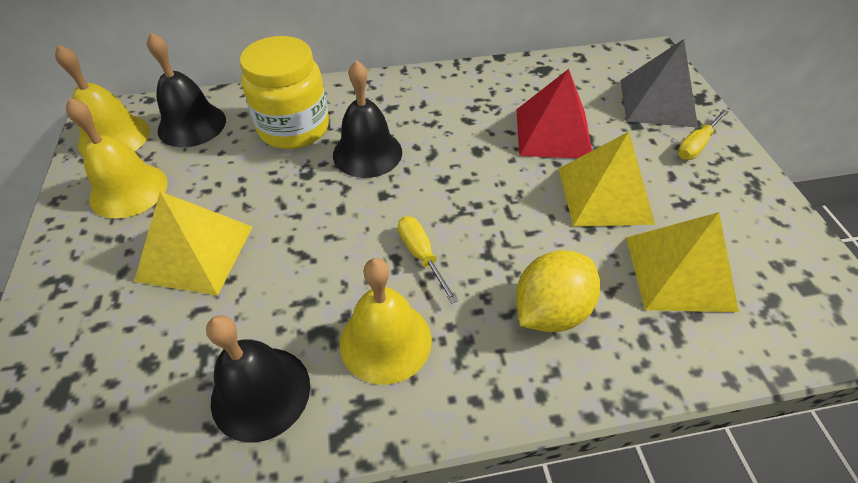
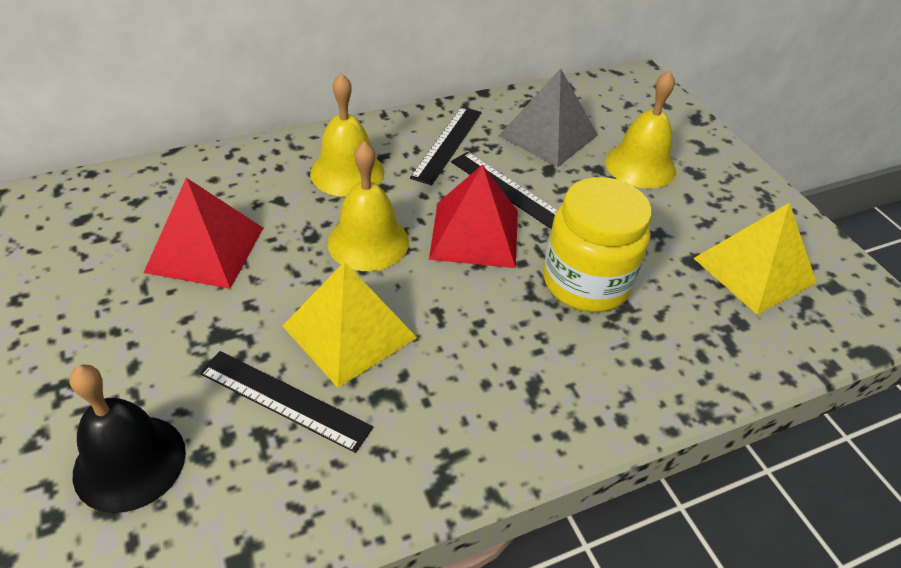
black bell: 3 -> 1
black ruler: 0 -> 3
red pyramid: 1 -> 2
yellow lemon: 1 -> 0
yellow pyramid: 3 -> 2
yellow screwdriver: 2 -> 0

